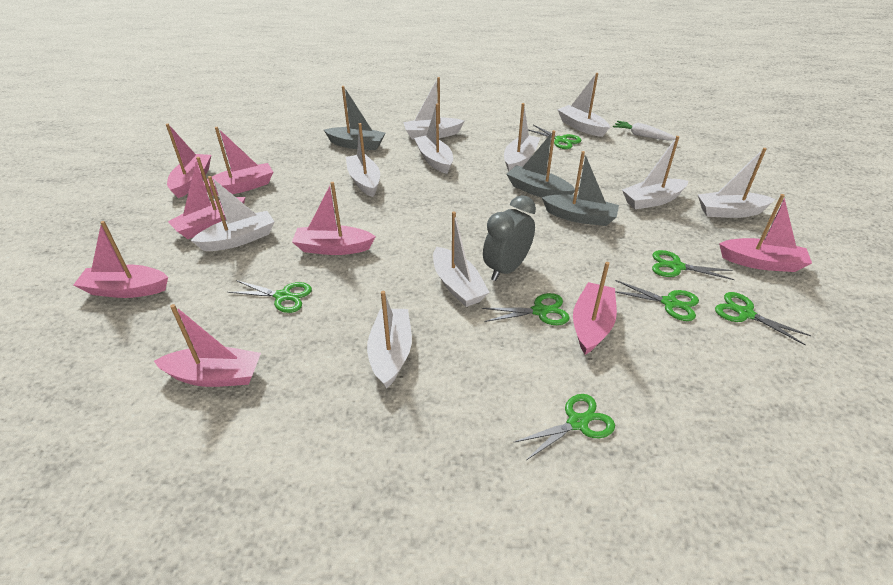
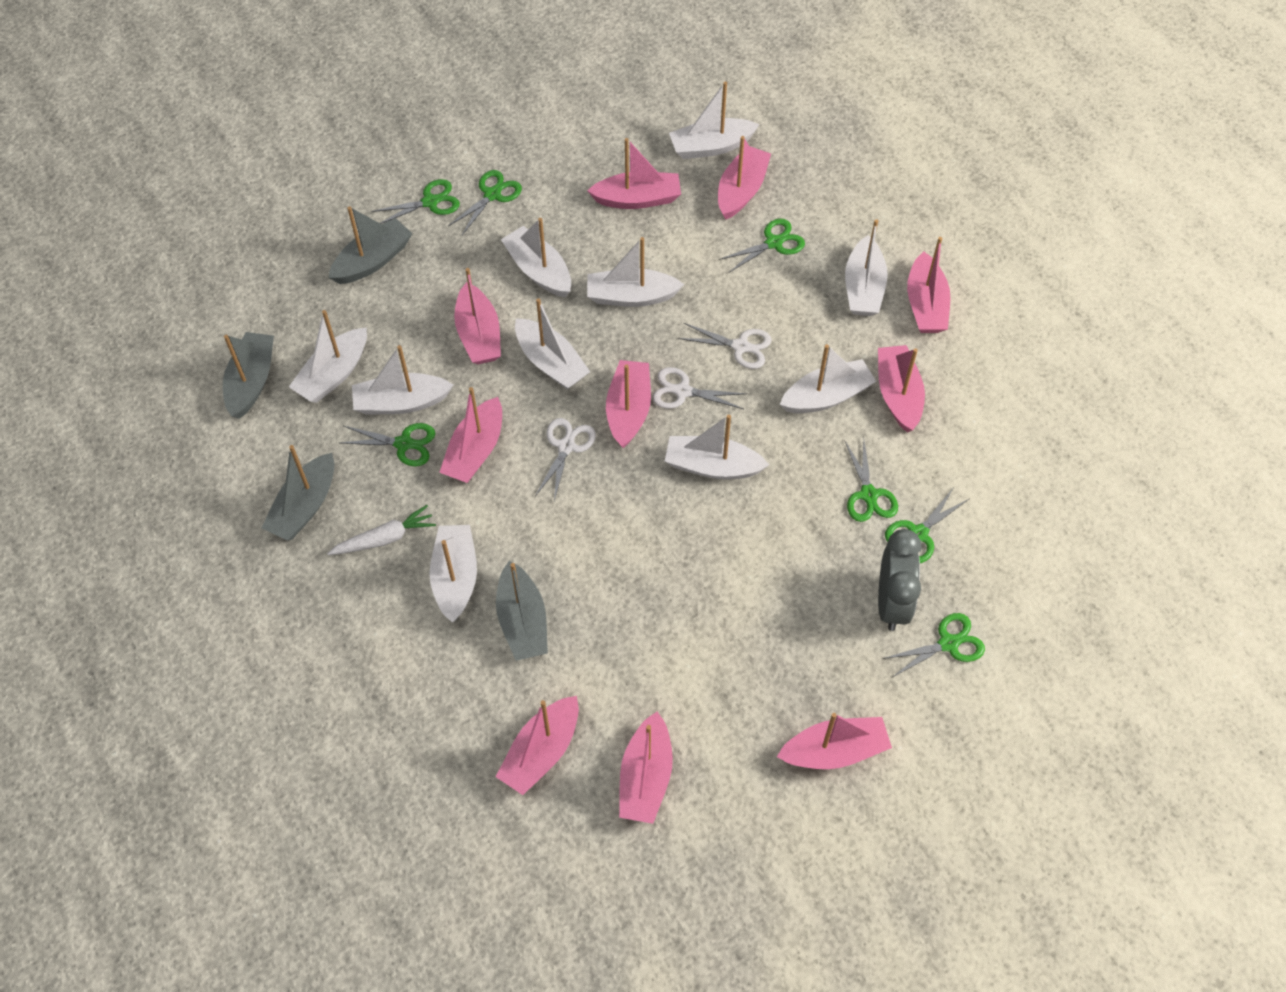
grey boat: 3 -> 4
pink boat: 8 -> 10
white scissors: 0 -> 3

